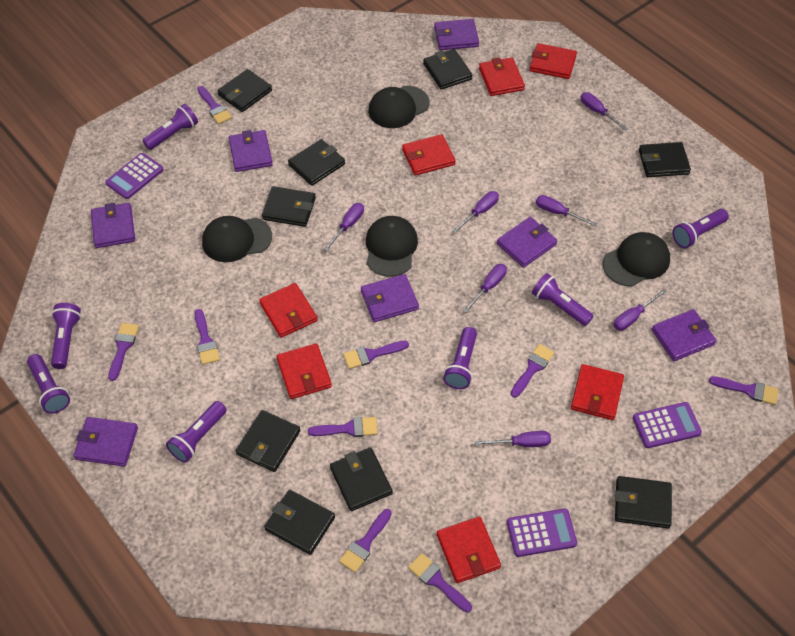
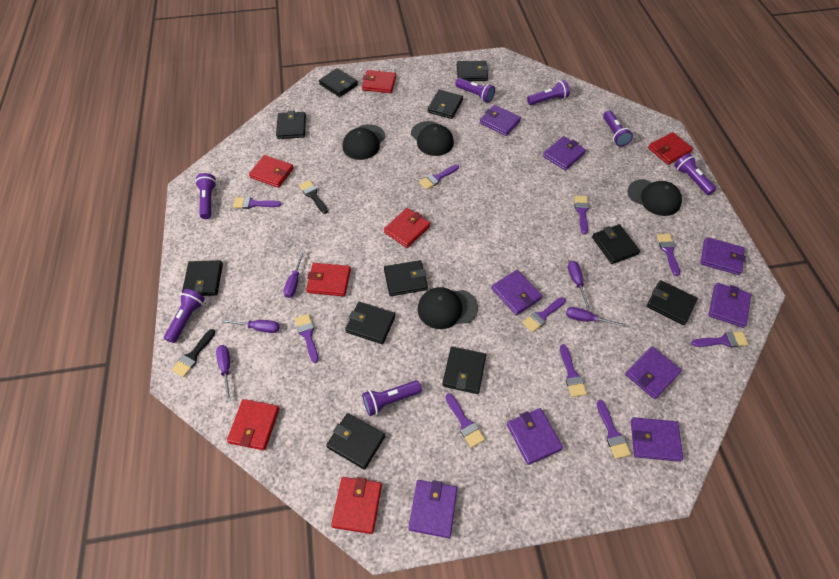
black brush: 0 -> 2
black wallet: 9 -> 11
purple brush: 9 -> 10
purple calculator: 3 -> 0
purple screwdriver: 7 -> 5
purple wallet: 7 -> 9

